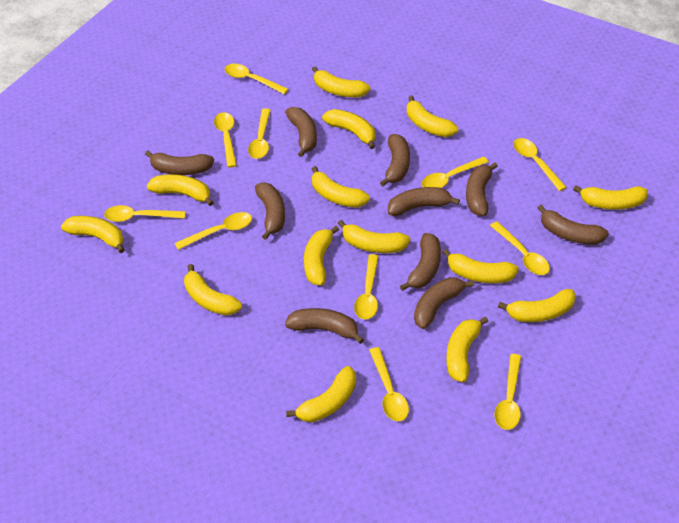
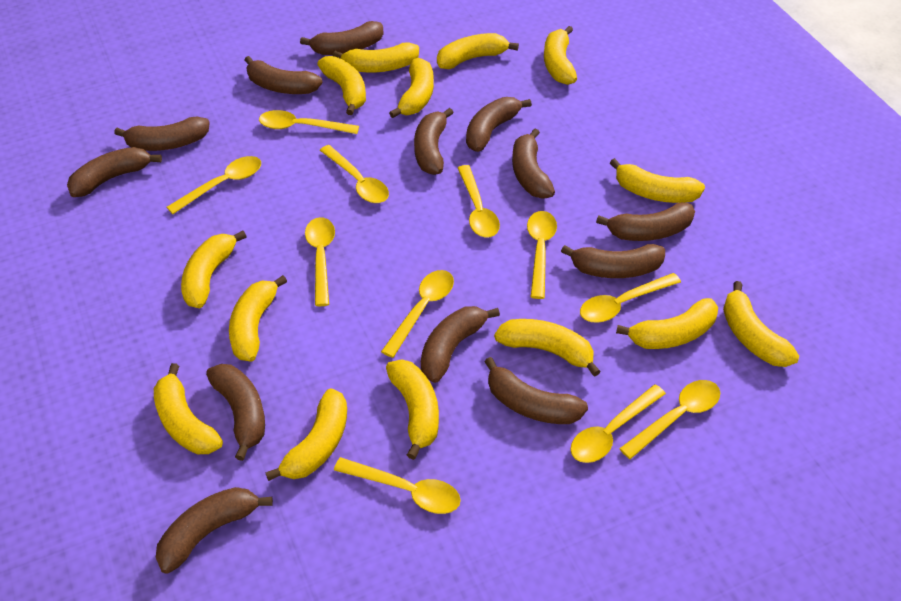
brown banana: 10 -> 13

